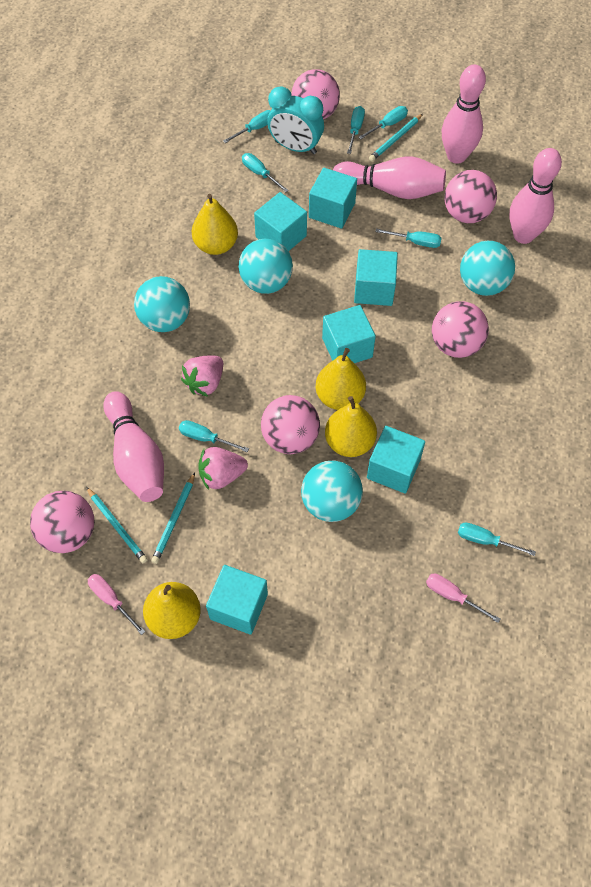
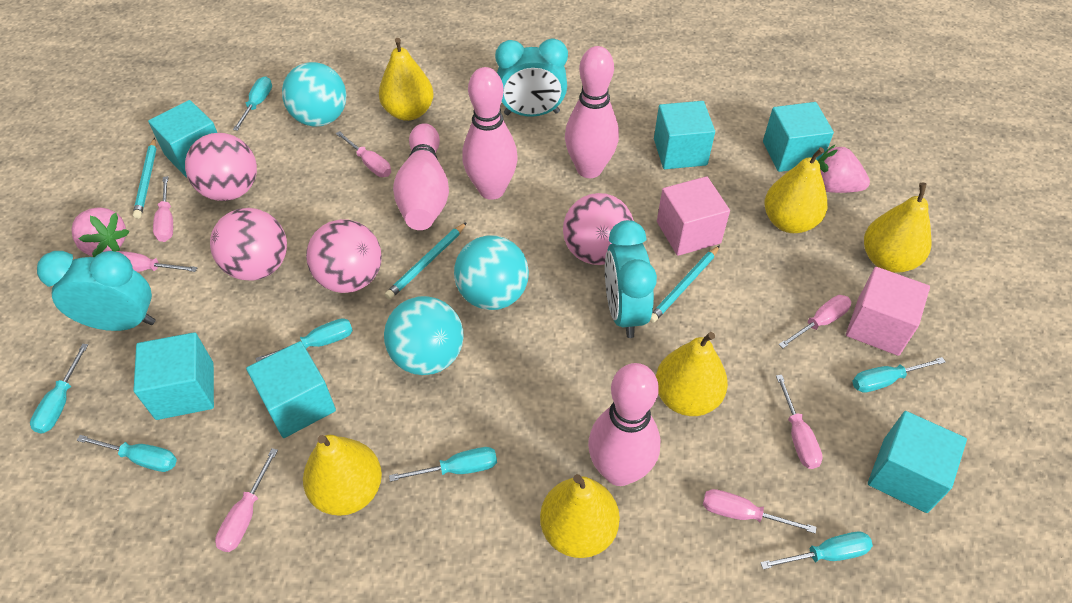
pink ball: 5 -> 4
pink cube: 0 -> 2
pink screwdriver: 2 -> 7
turquoise ball: 4 -> 3
turquoise clock: 1 -> 3
yellow pear: 4 -> 6

